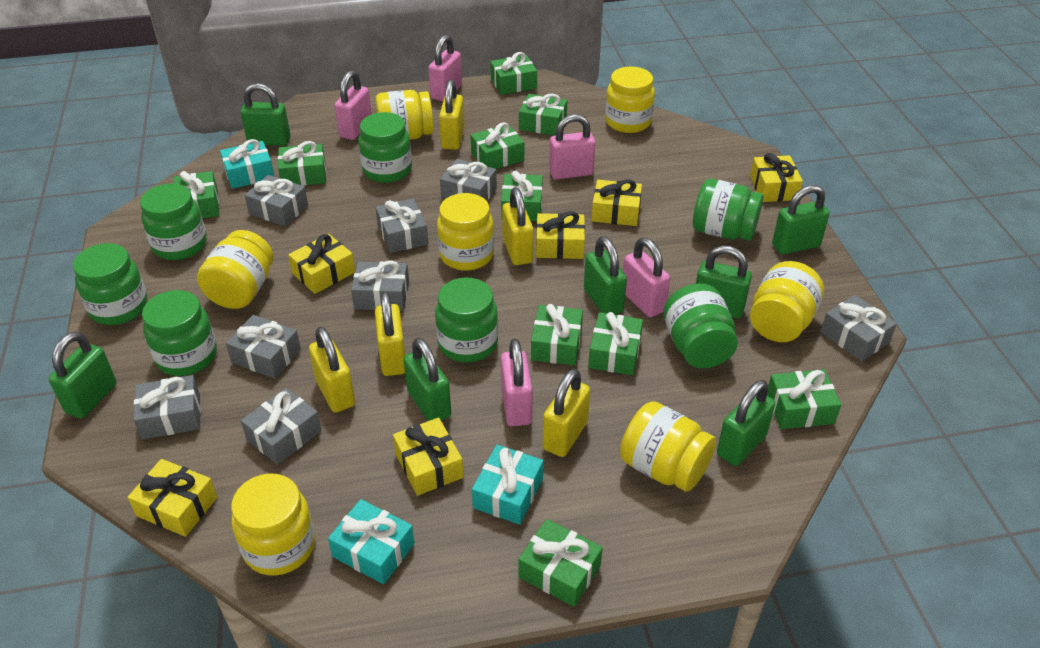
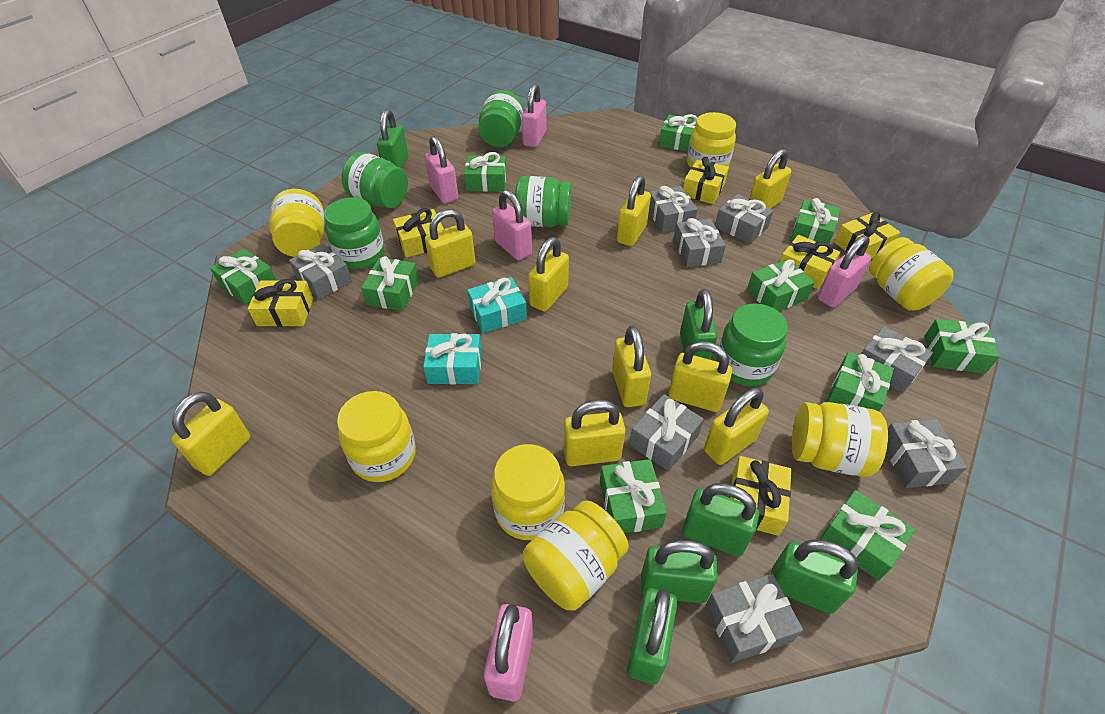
green jar: 7 -> 5
green padlock: 7 -> 6
turquoise gift: 3 -> 2
yellow padlock: 5 -> 9

